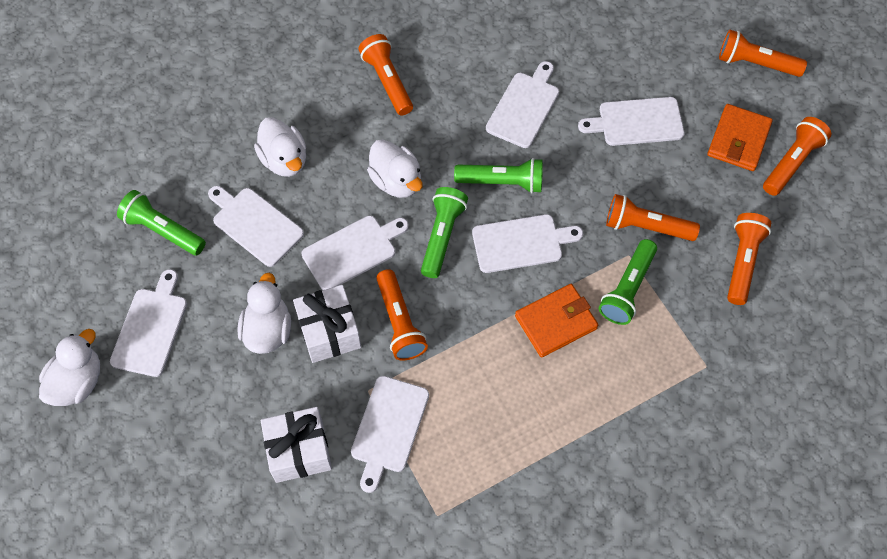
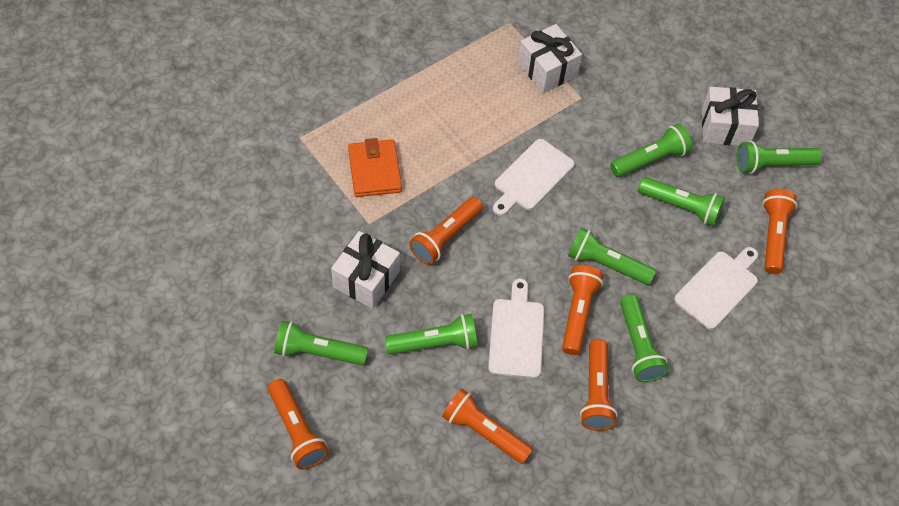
green flashlight: 4 -> 7
orange wallet: 2 -> 1
white cutting board: 7 -> 3
white duck: 4 -> 0
white gift: 2 -> 3

